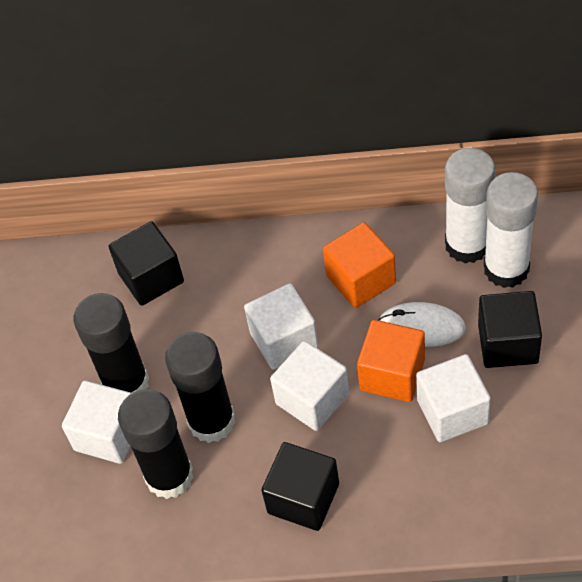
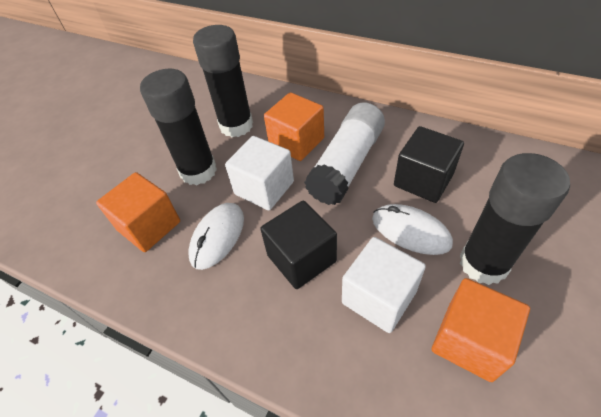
black cube: 3 -> 2
orange cube: 2 -> 3
white cube: 4 -> 2
white glue stick: 2 -> 1
white mouse: 1 -> 2

